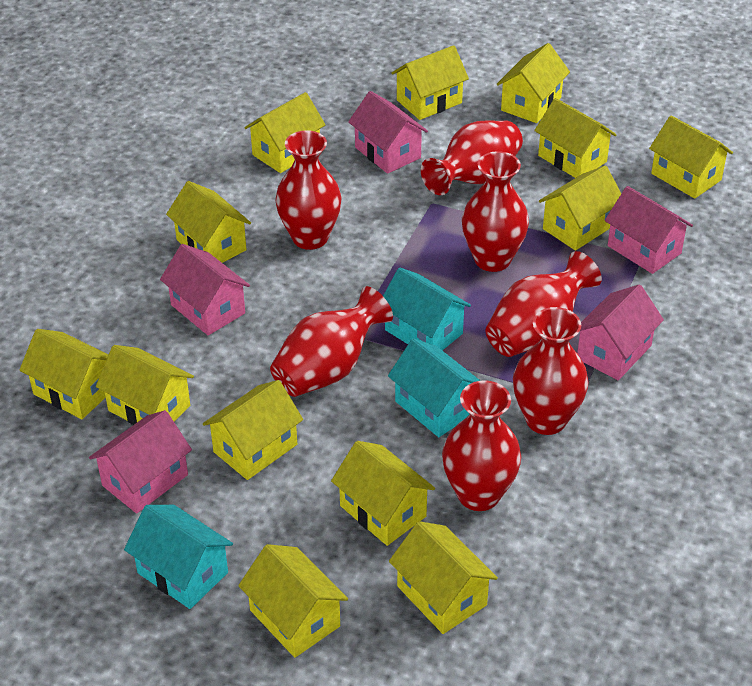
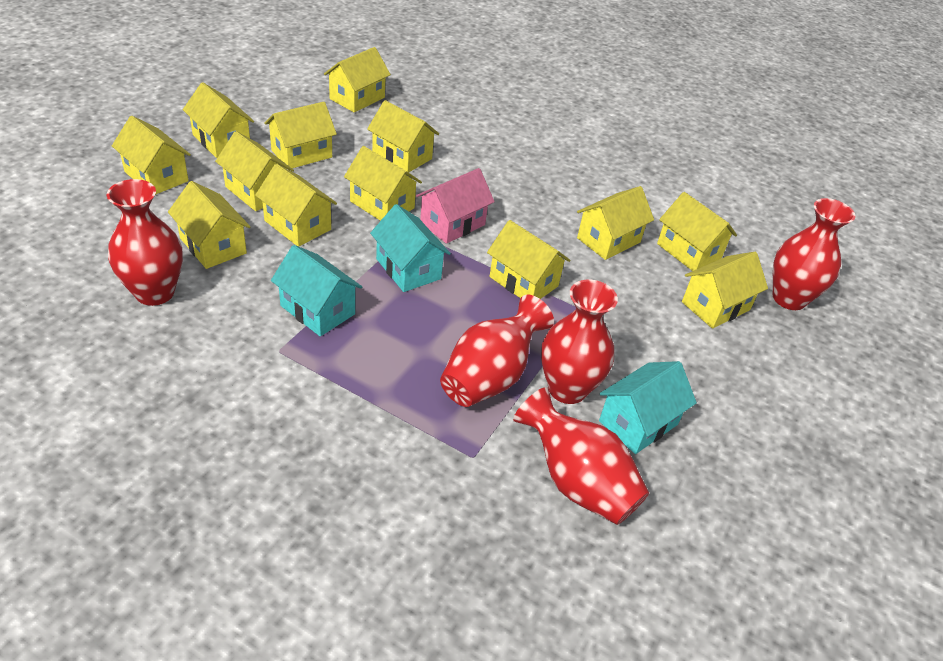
pink house: 5 -> 1
red vase: 7 -> 5

